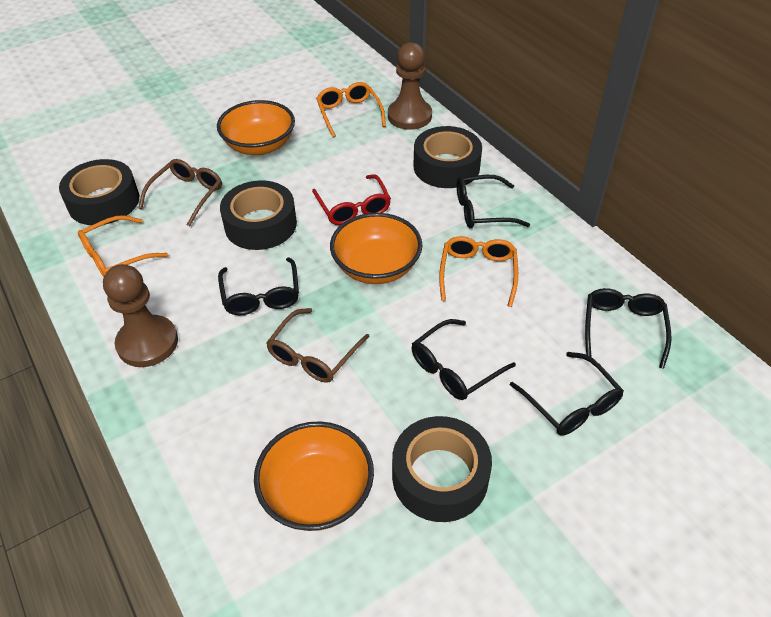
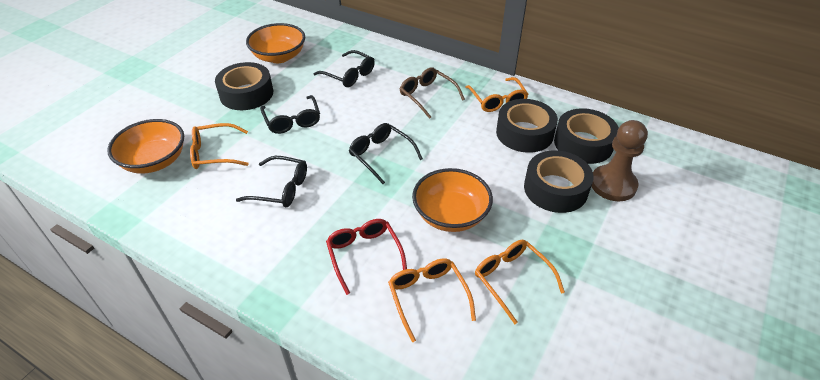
black glasses: 5 -> 4
brown glasses: 2 -> 1
brown pawn: 2 -> 1
orange glasses: 3 -> 4

